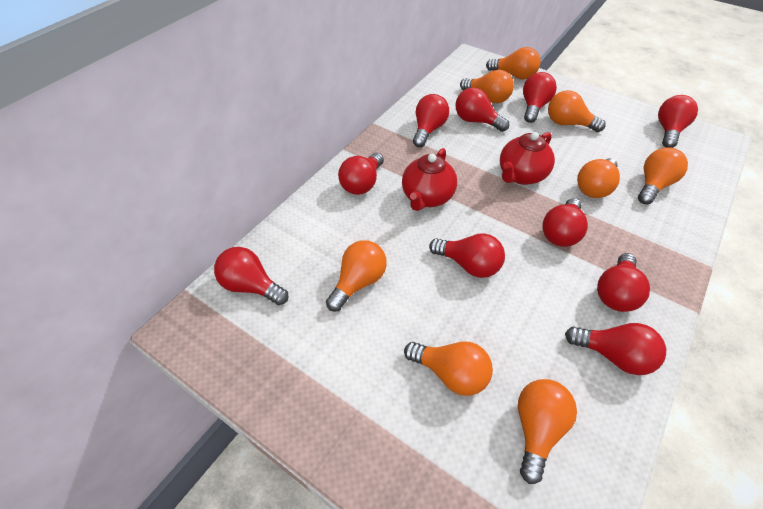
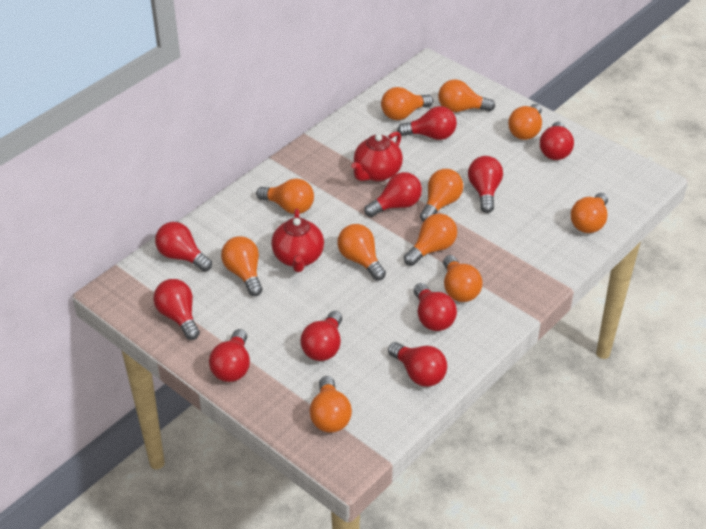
orange light bulb: 8 -> 11

